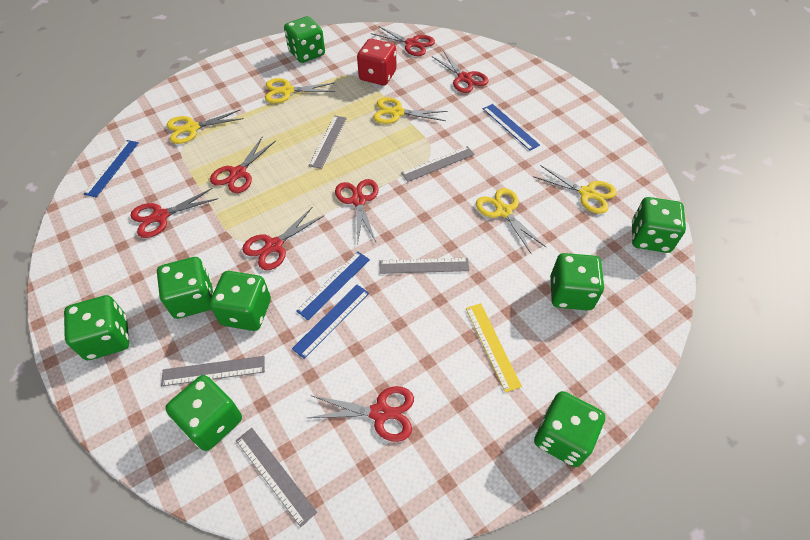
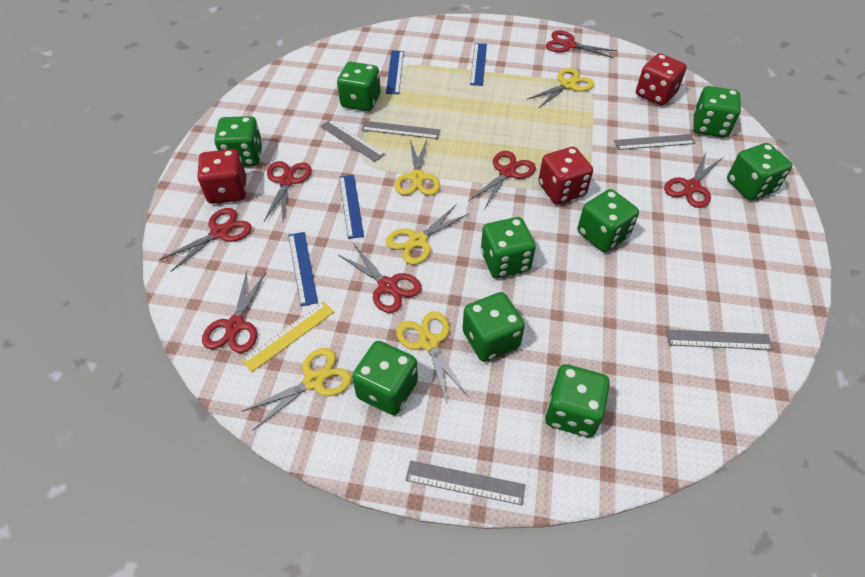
green dice: 8 -> 9
red dice: 1 -> 3

